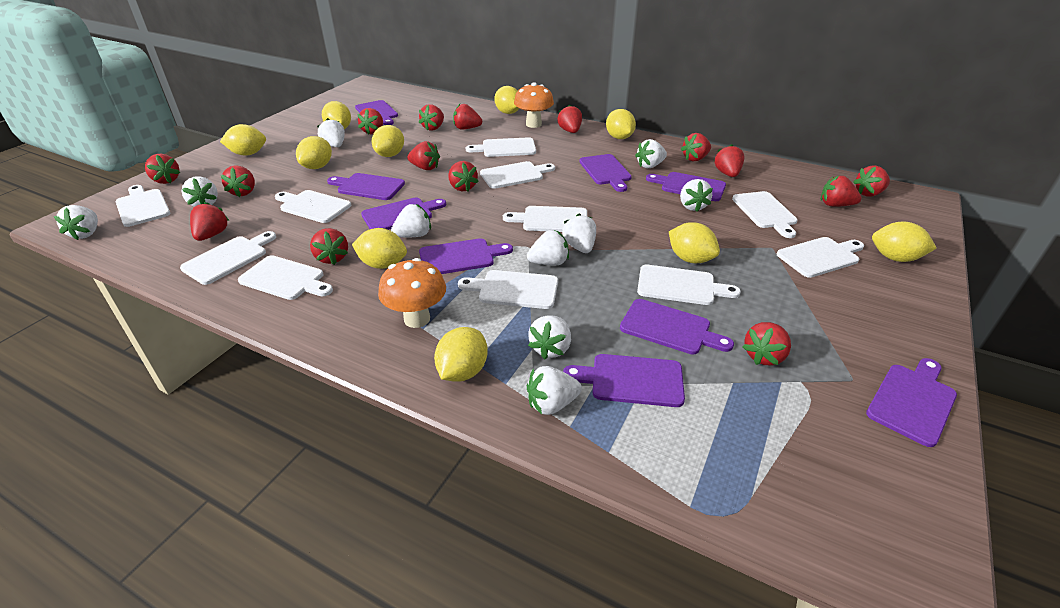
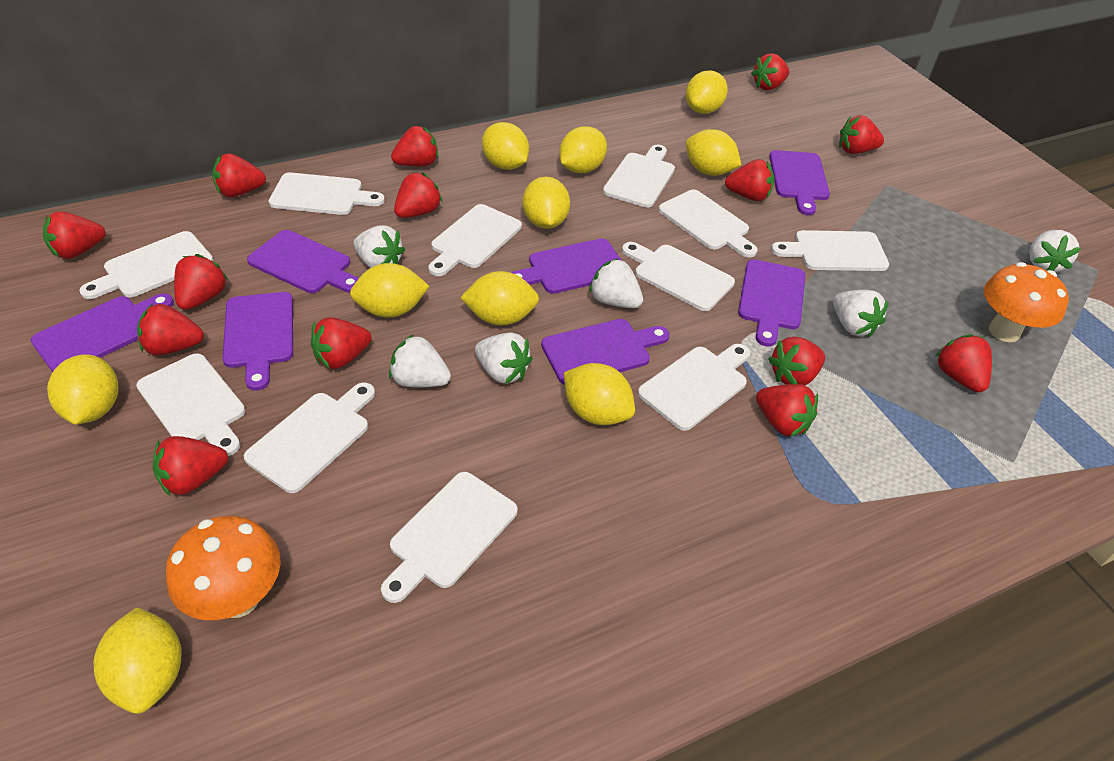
purple cutting board: 9 -> 7
red strawberry: 15 -> 14
white strawberry: 10 -> 6

